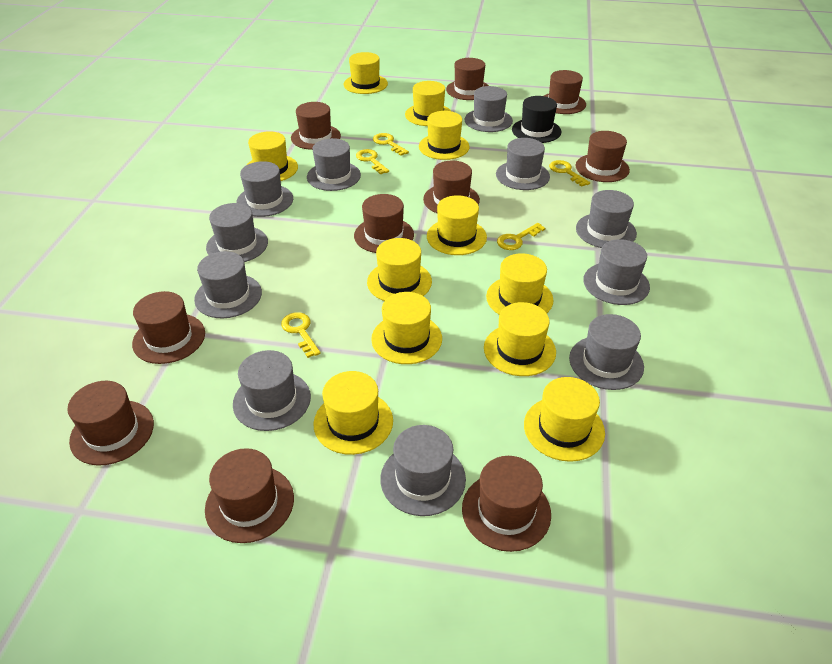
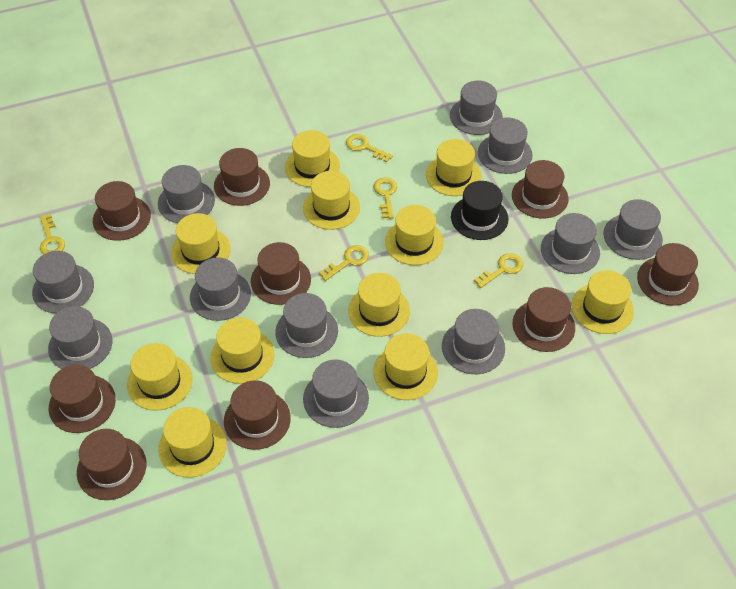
brown hat: 10 -> 9

